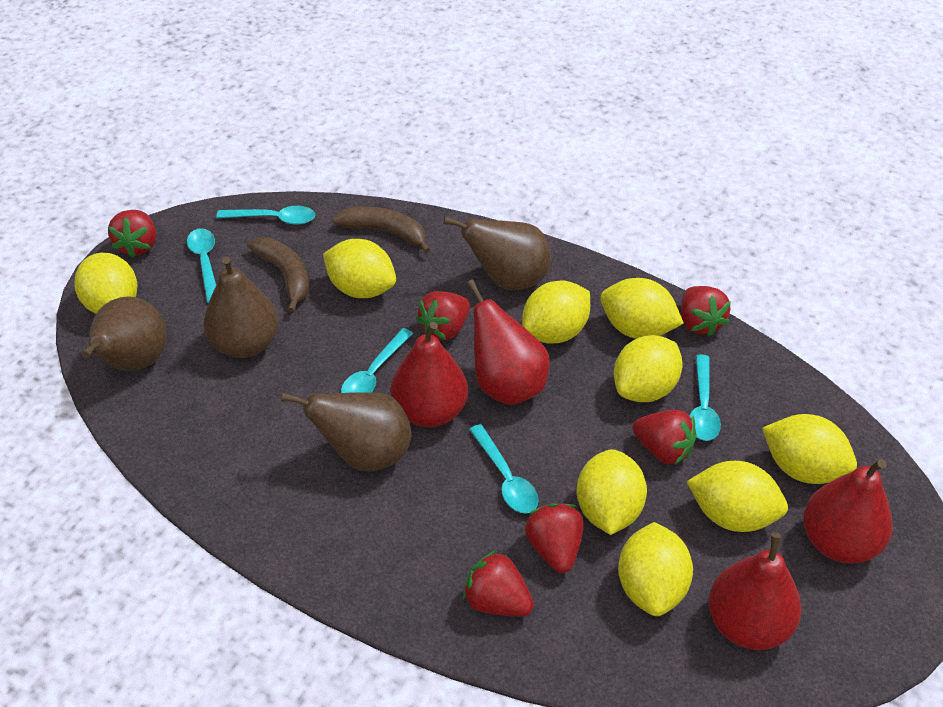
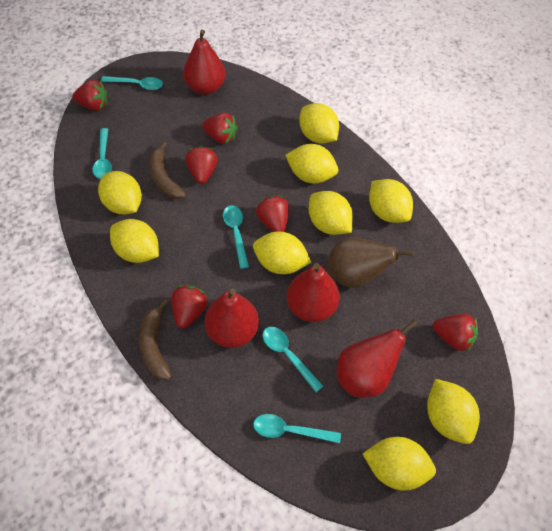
brown pear: 4 -> 1

